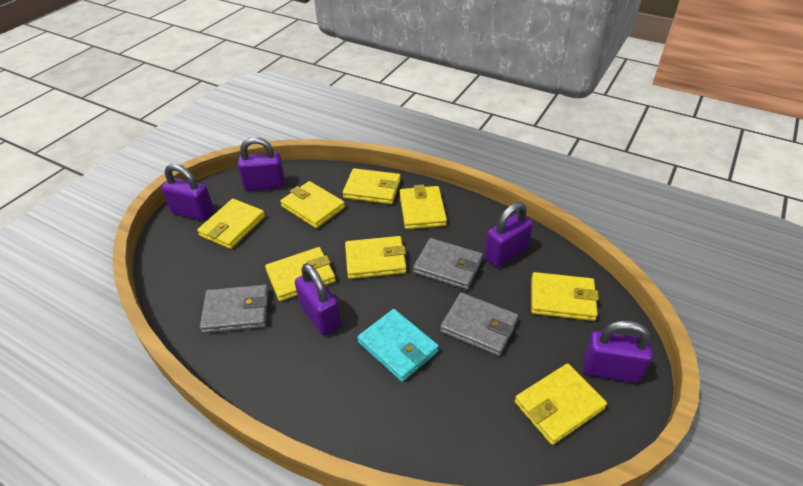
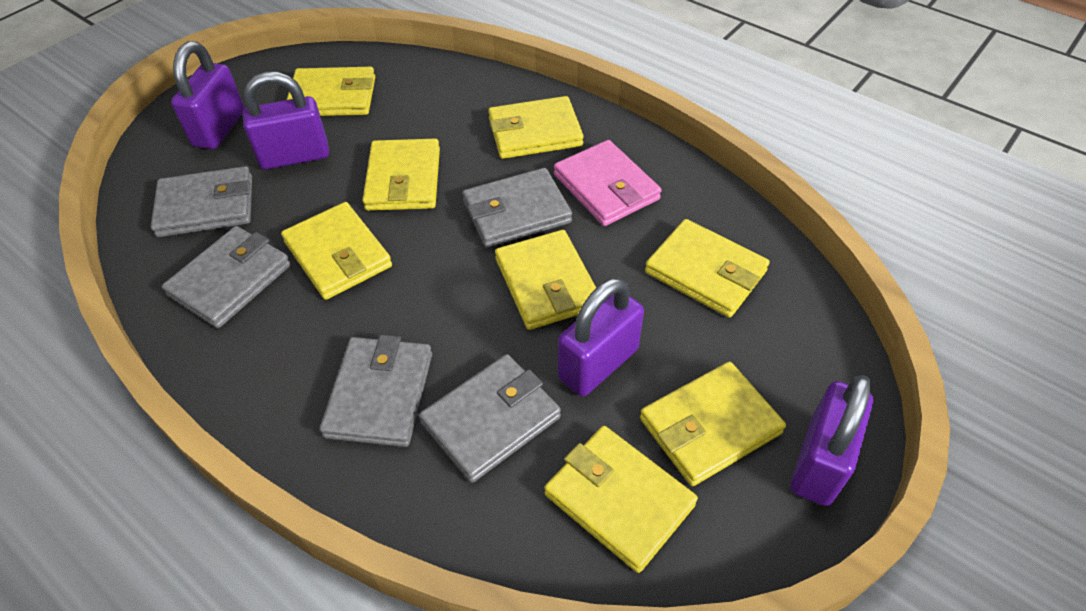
grey wallet: 3 -> 5
pink wallet: 0 -> 1
purple padlock: 5 -> 4
turquoise wallet: 1 -> 0

